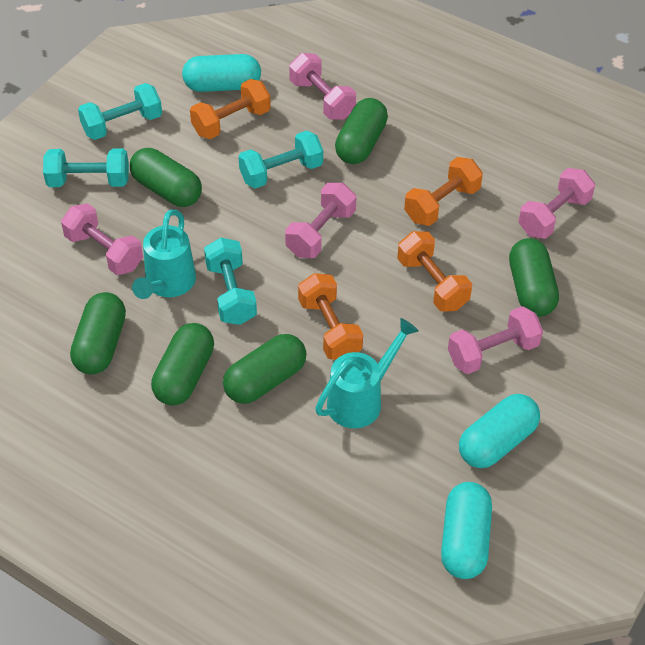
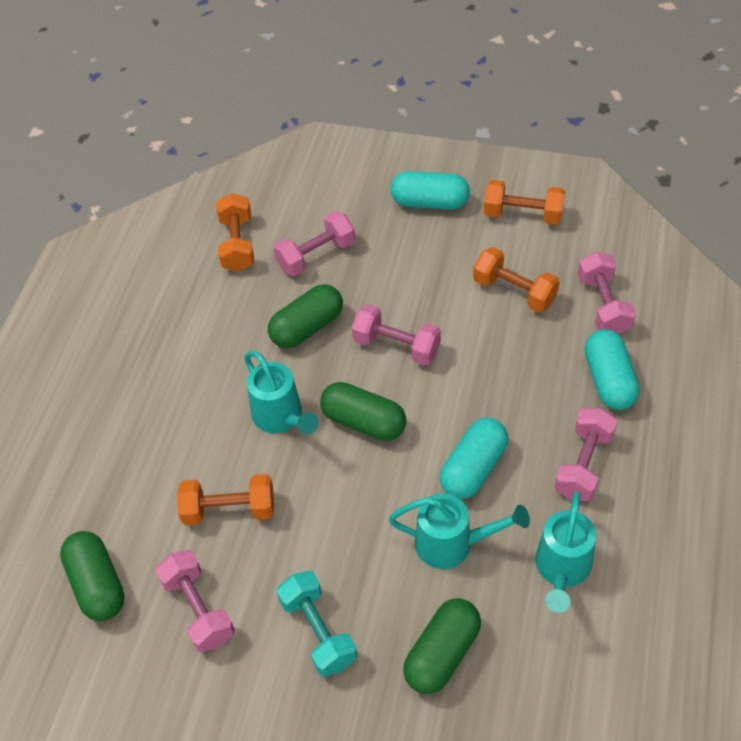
green capsule: 6 -> 4
turquoise dumbbell: 4 -> 1
turquoise watering can: 2 -> 3

